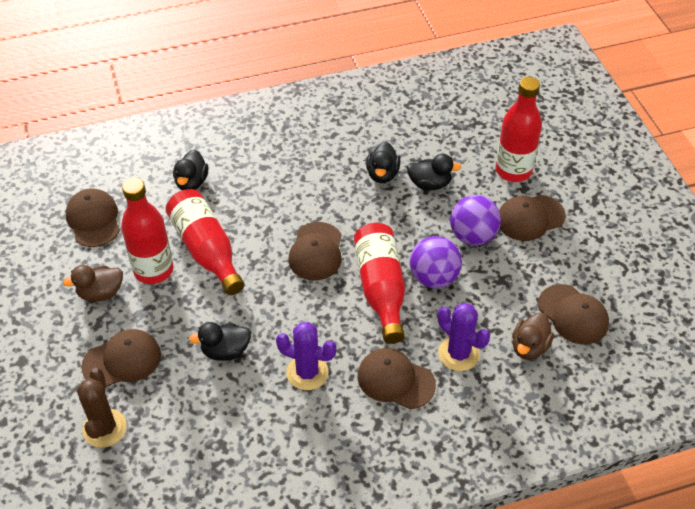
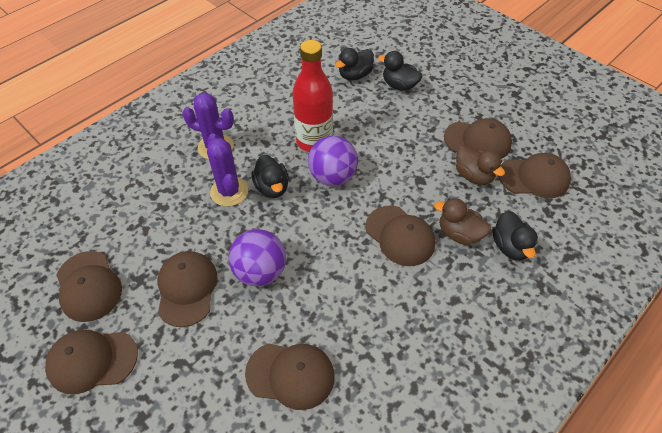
brown cactus: 1 -> 0
brown cap: 6 -> 7
red bottle: 4 -> 1

